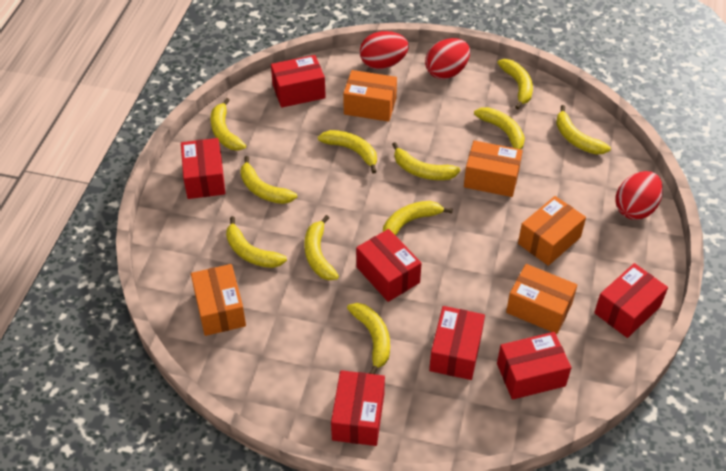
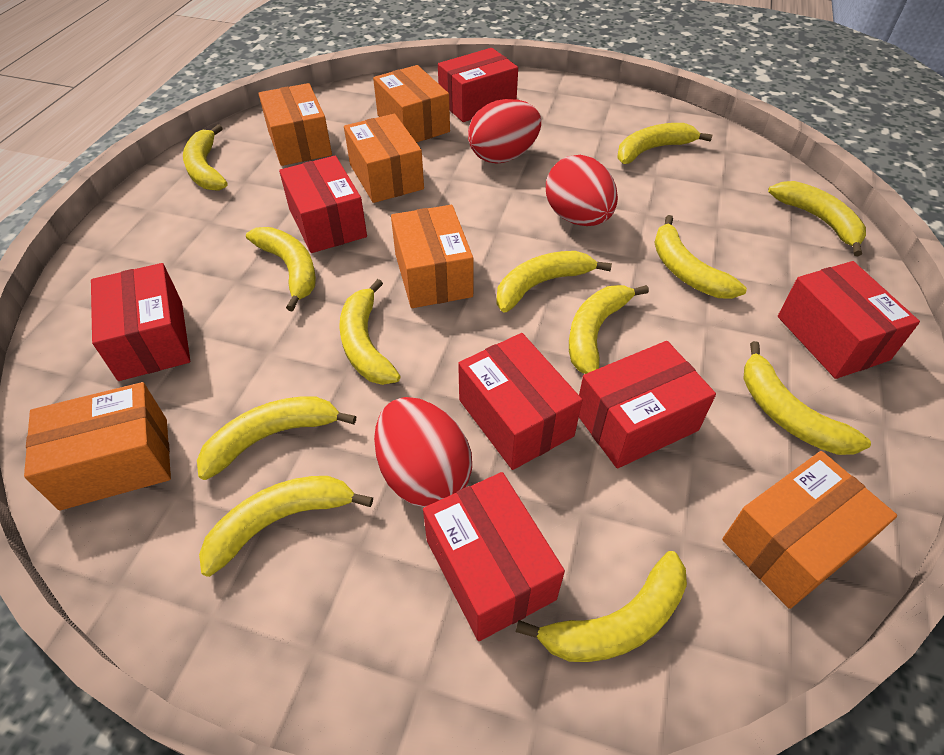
orange box: 5 -> 6
yellow banana: 11 -> 12

